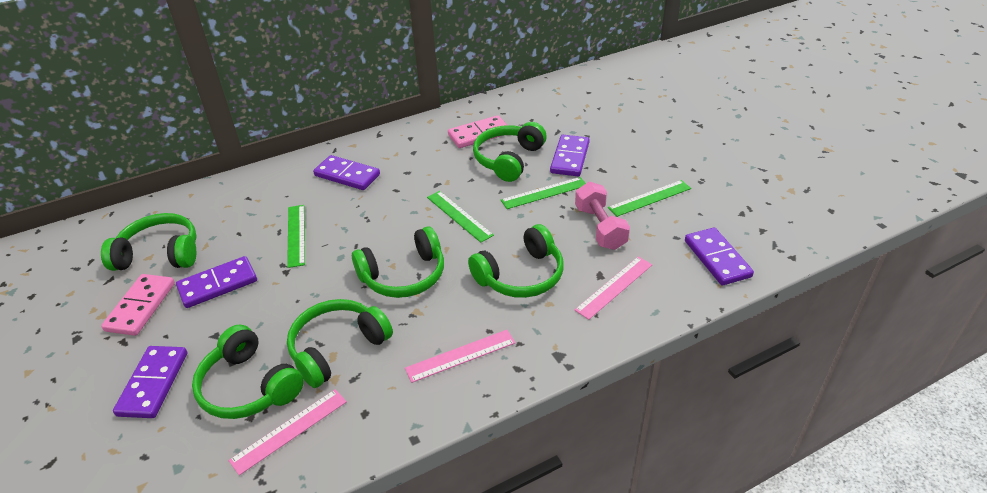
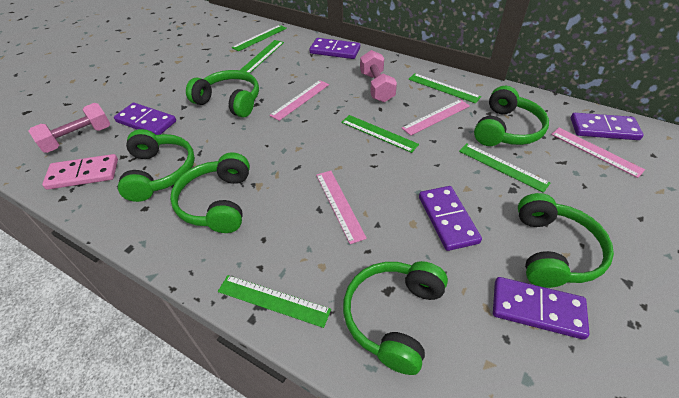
green ruler: 4 -> 6
pink domino: 2 -> 1
pink dumbbell: 1 -> 2
pink ruler: 3 -> 4

